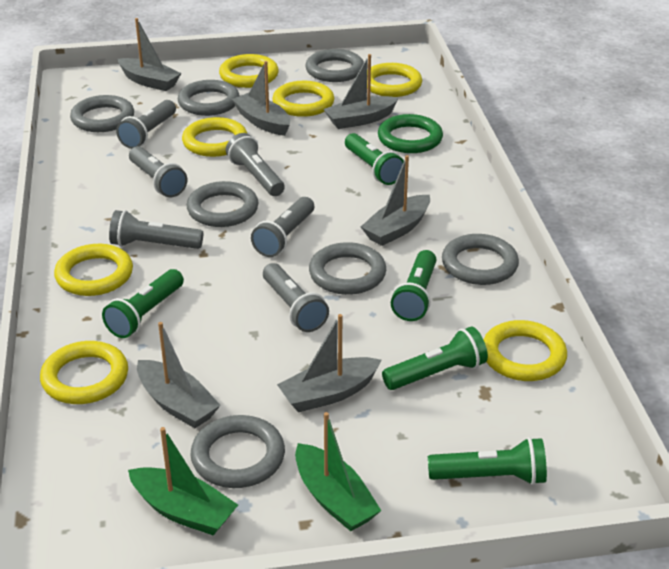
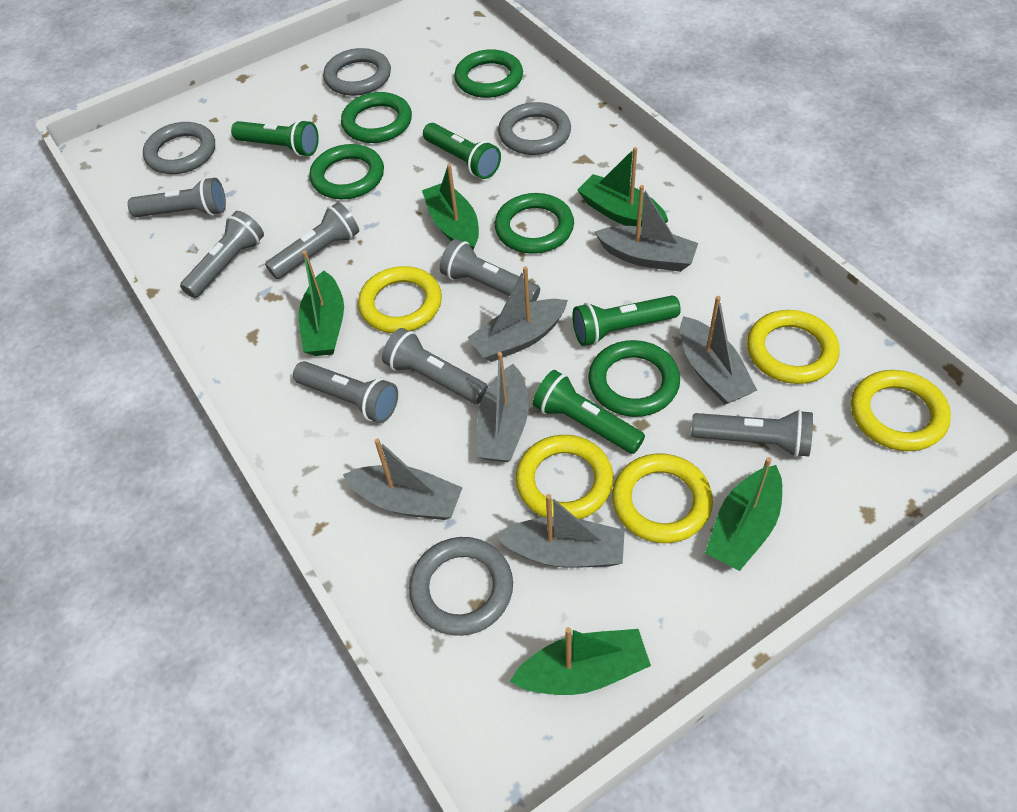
green boat: 2 -> 5
green flashlight: 5 -> 4
green ring: 1 -> 5
grey flashlight: 6 -> 7
grey ring: 7 -> 4
yellow ring: 7 -> 5

